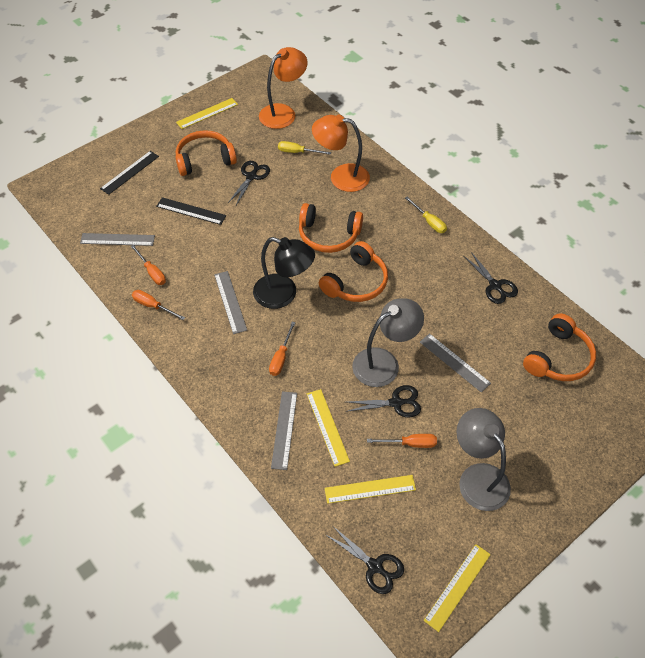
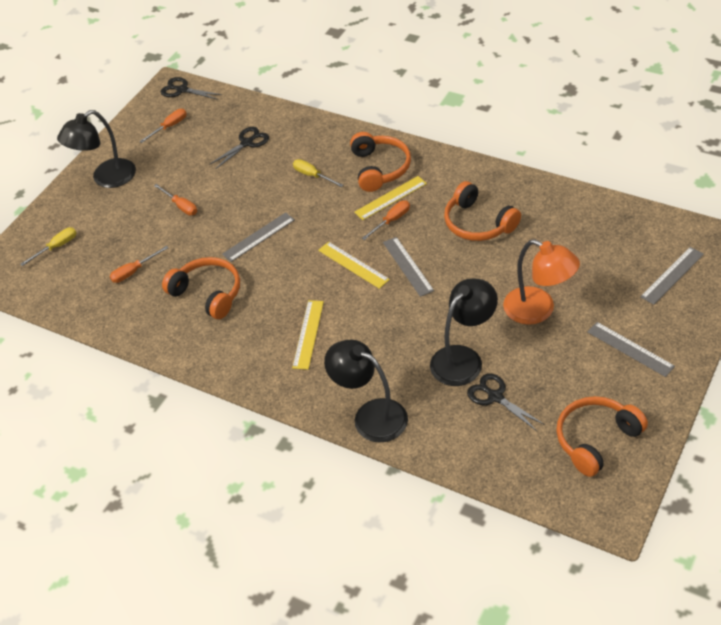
black lamp: 1 -> 3
black ruler: 2 -> 0
black scissors: 4 -> 3
grey lamp: 2 -> 0
orange lamp: 2 -> 1
yellow ruler: 4 -> 3

